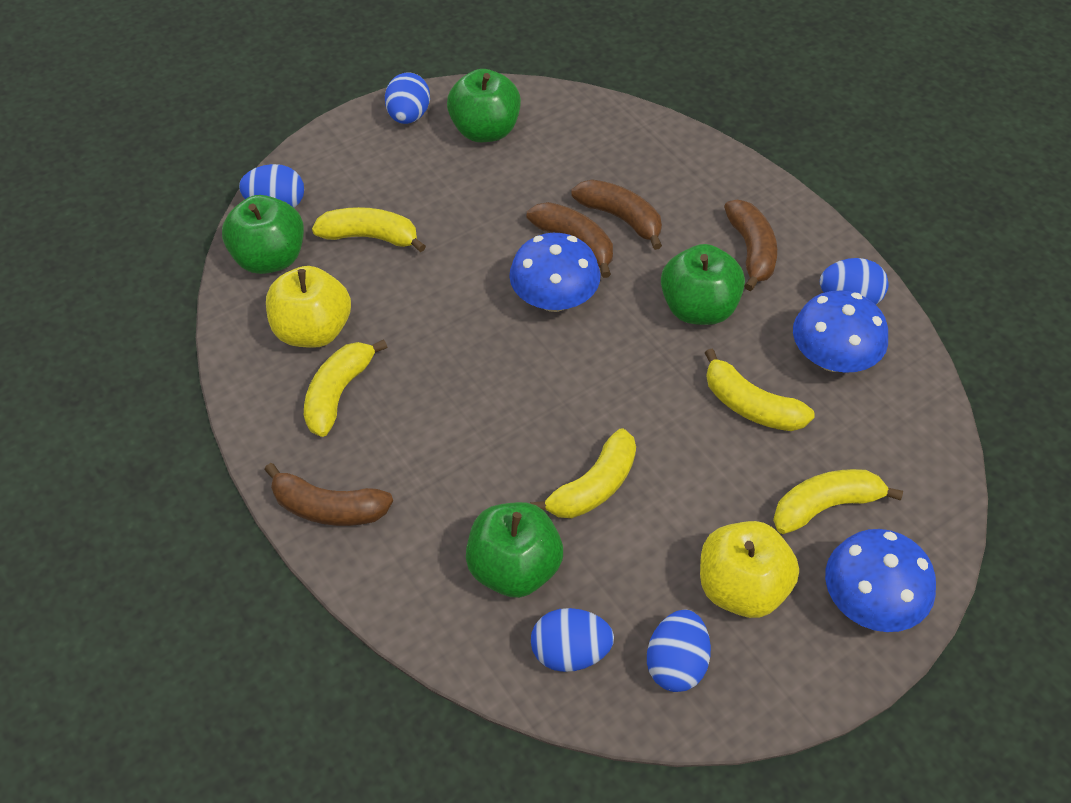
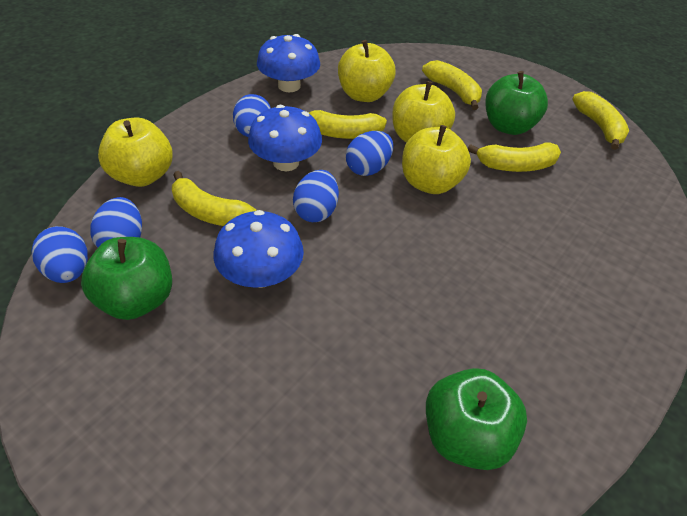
brown banana: 4 -> 0
green apple: 4 -> 3
yellow apple: 2 -> 4

